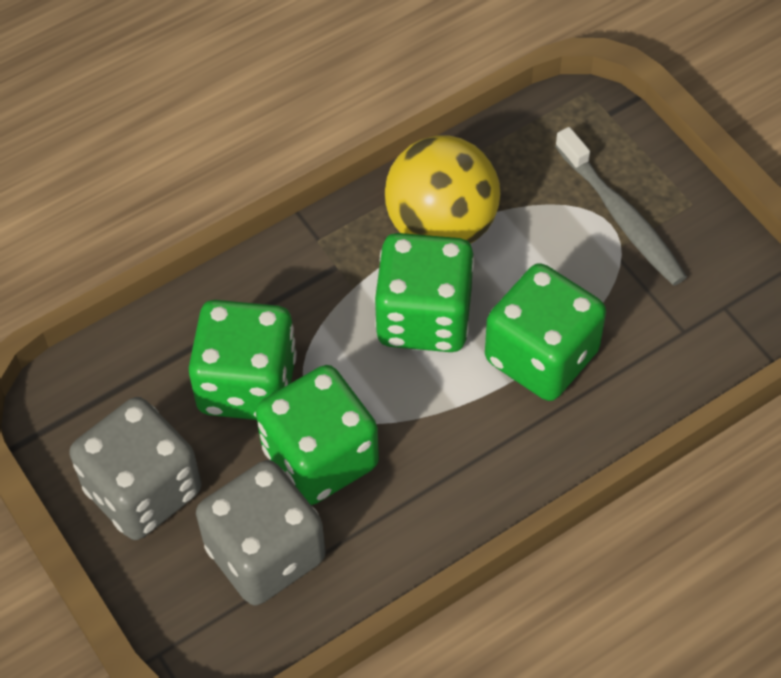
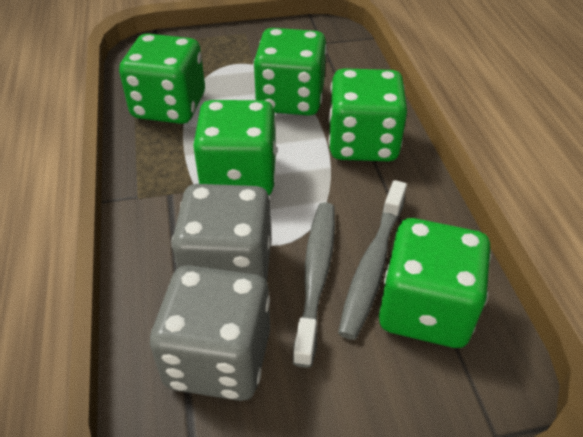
green dice: 4 -> 5
grey toothbrush: 1 -> 2
yellow ball: 1 -> 0

